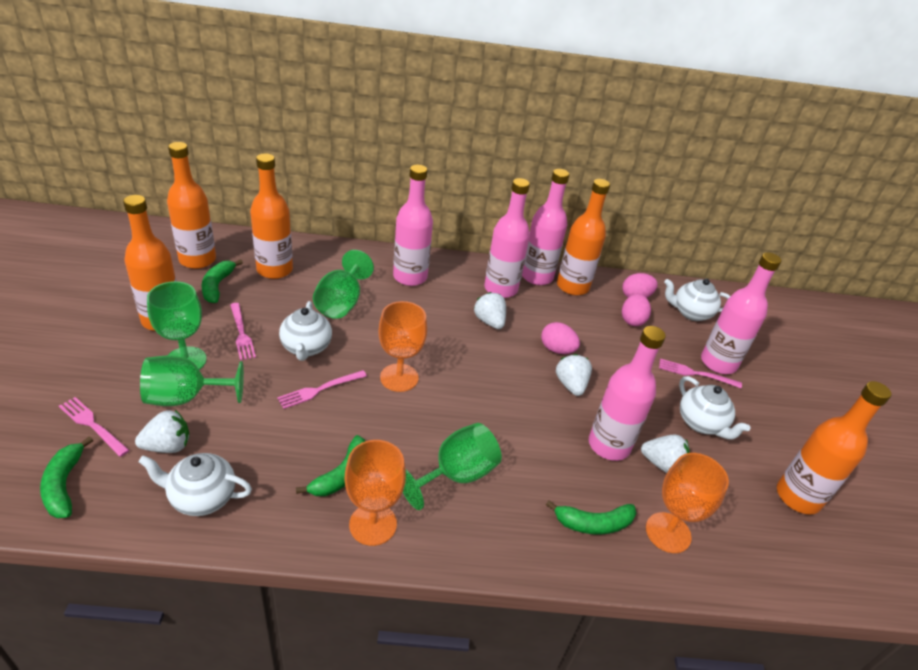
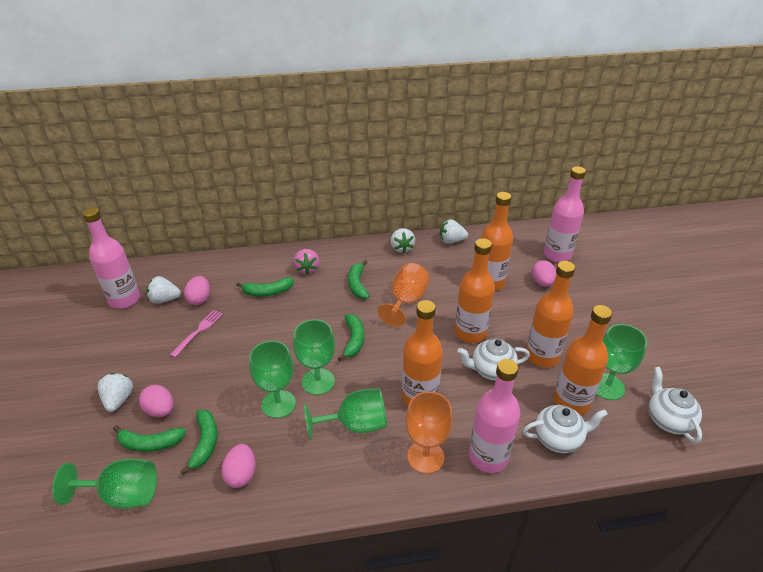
green banana: 4 -> 5
green goblet: 4 -> 5
orange goblet: 3 -> 2
pink bottle: 5 -> 3
pink egg: 3 -> 4
pink fork: 4 -> 1
pink strawberry: 0 -> 1
white teapot: 4 -> 3

